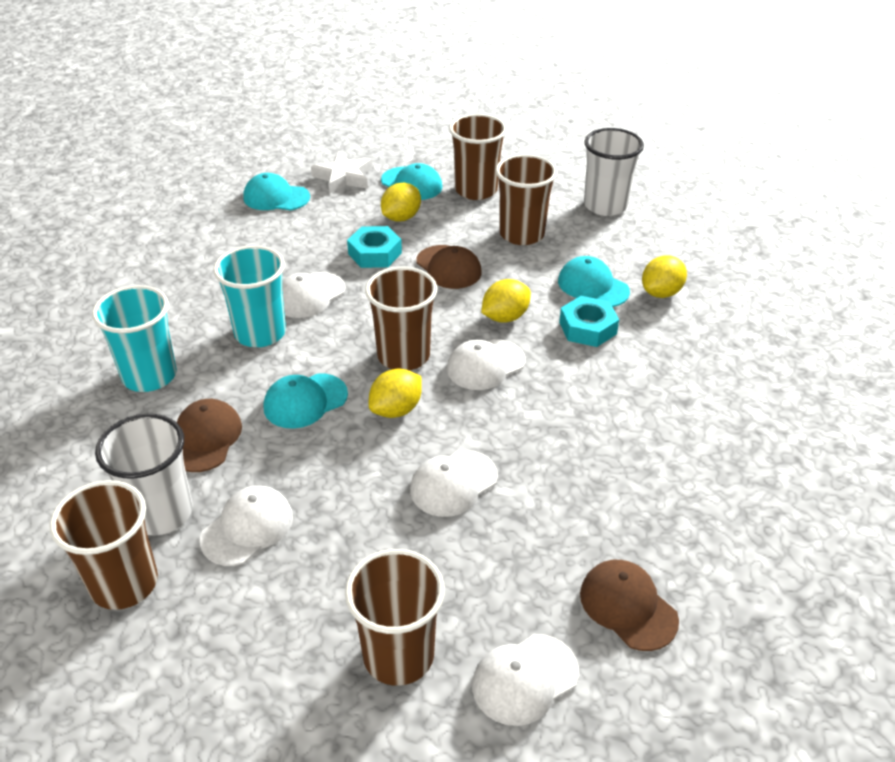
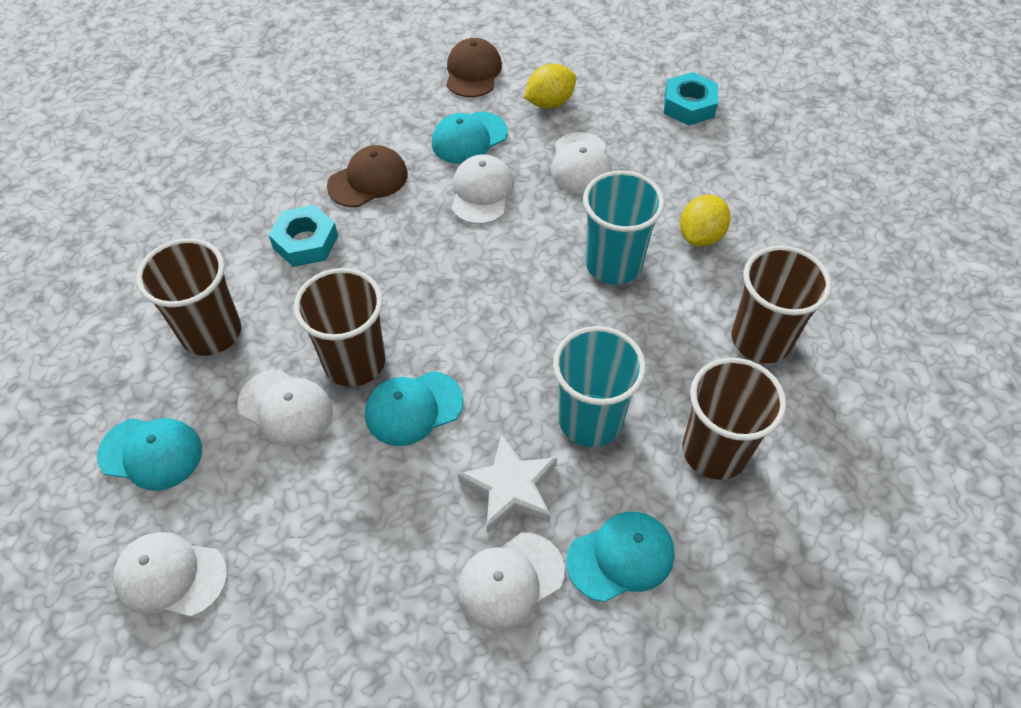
brown cap: 3 -> 2
brown cup: 5 -> 4
white cup: 2 -> 0
yellow lemon: 4 -> 2

